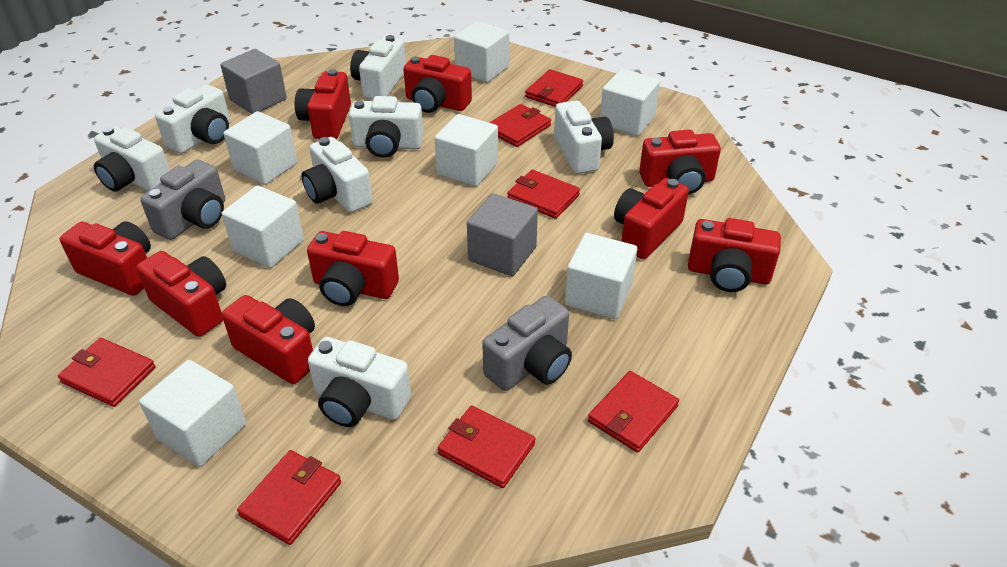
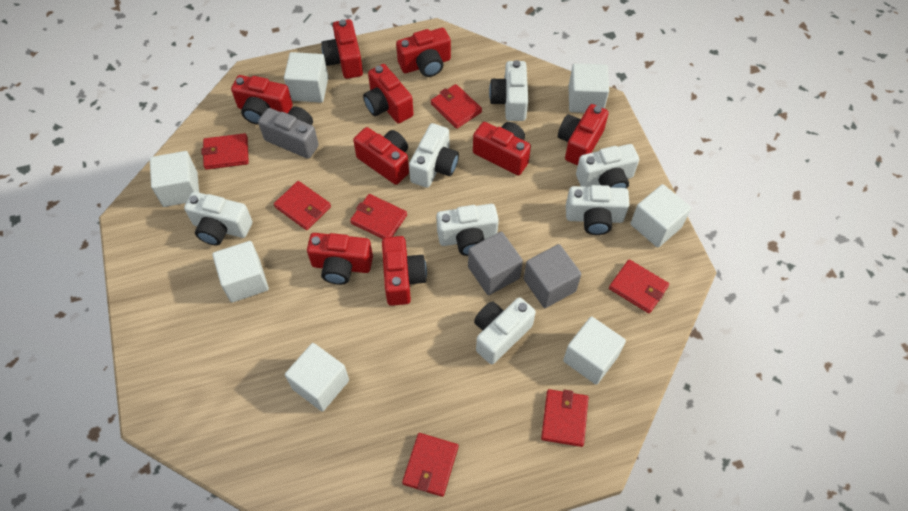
grey camera: 2 -> 1

